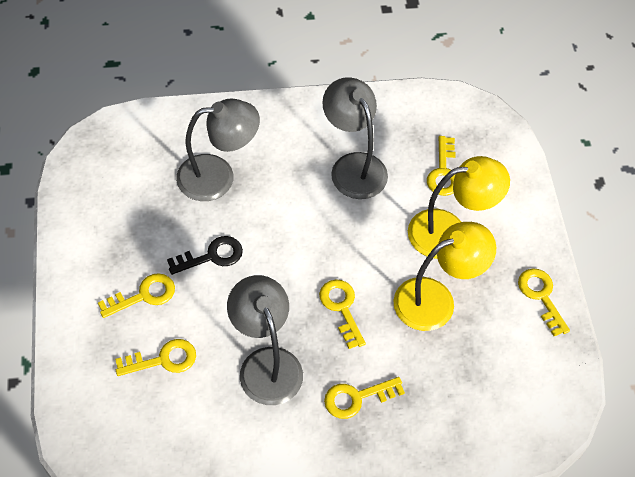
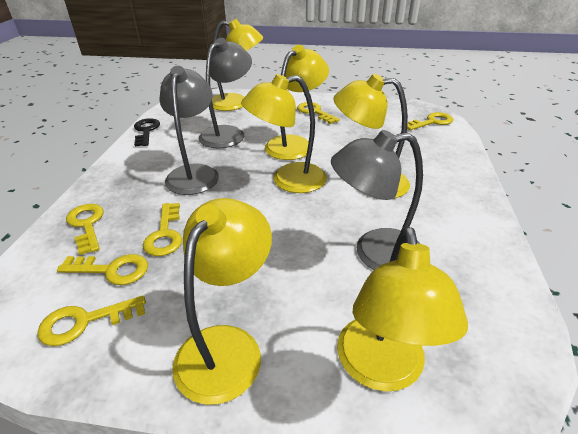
yellow lamp: 2 -> 6

